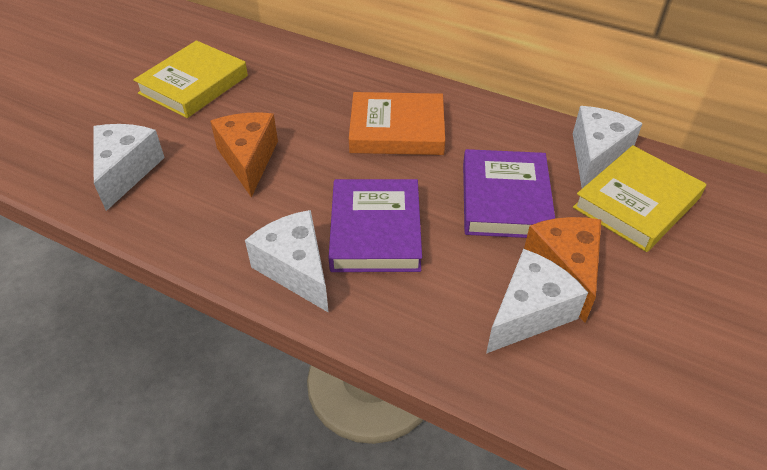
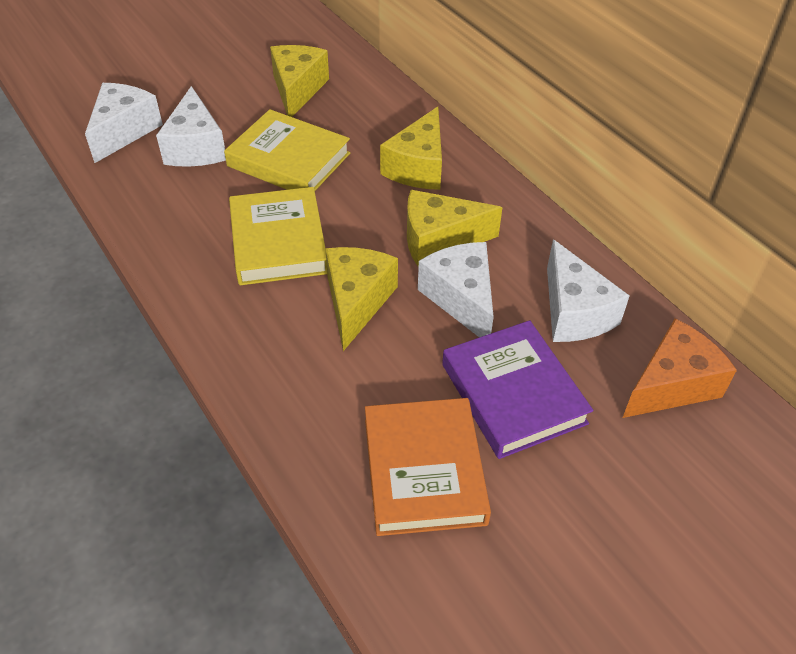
orange cheese: 2 -> 1
purple book: 2 -> 1
yellow cheese: 0 -> 4

